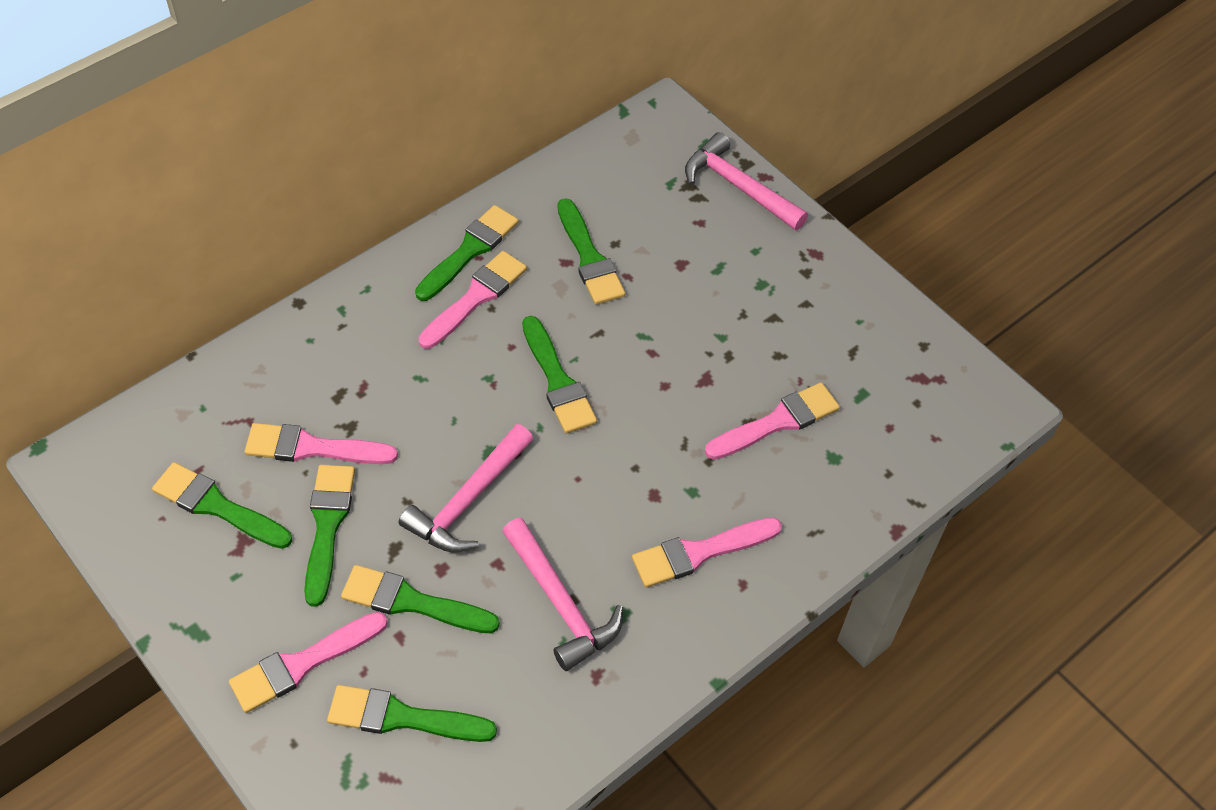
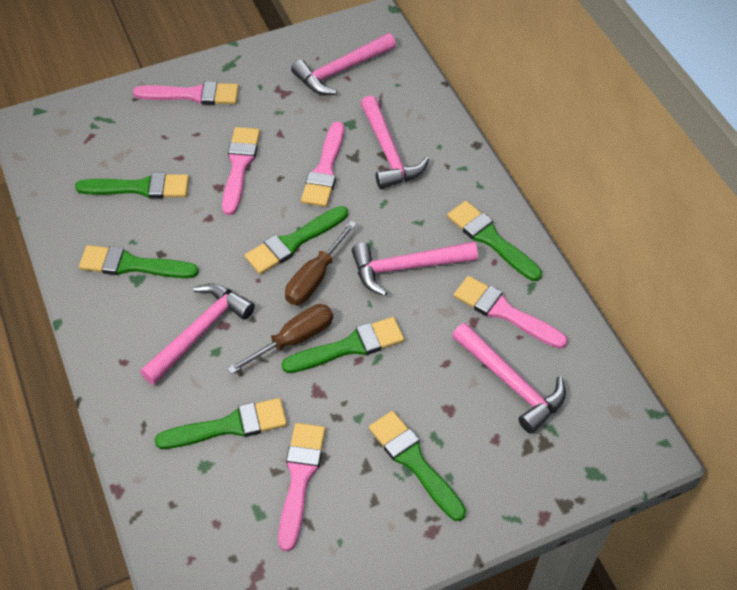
brown screwdriver: 0 -> 2
pink hammer: 3 -> 5

